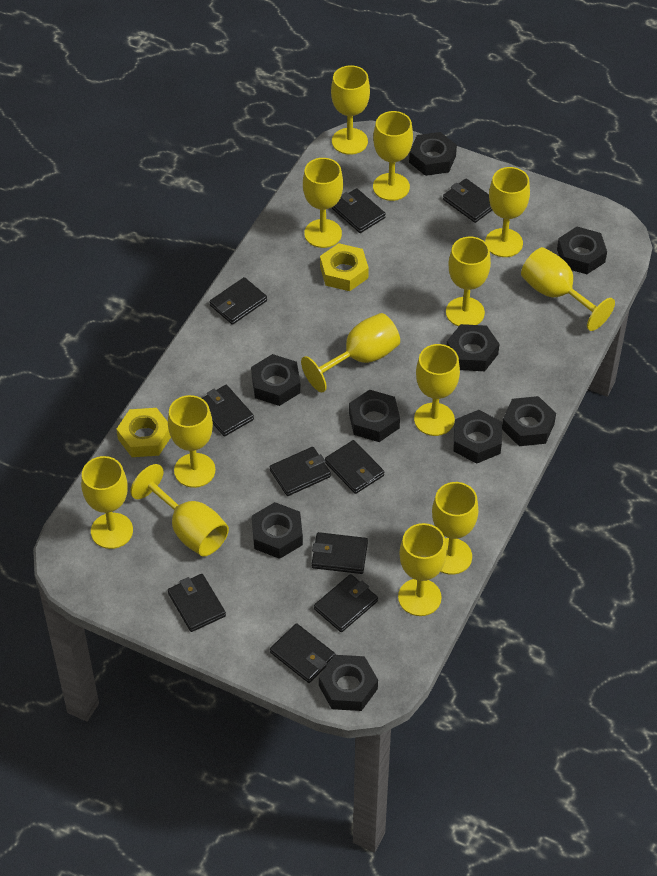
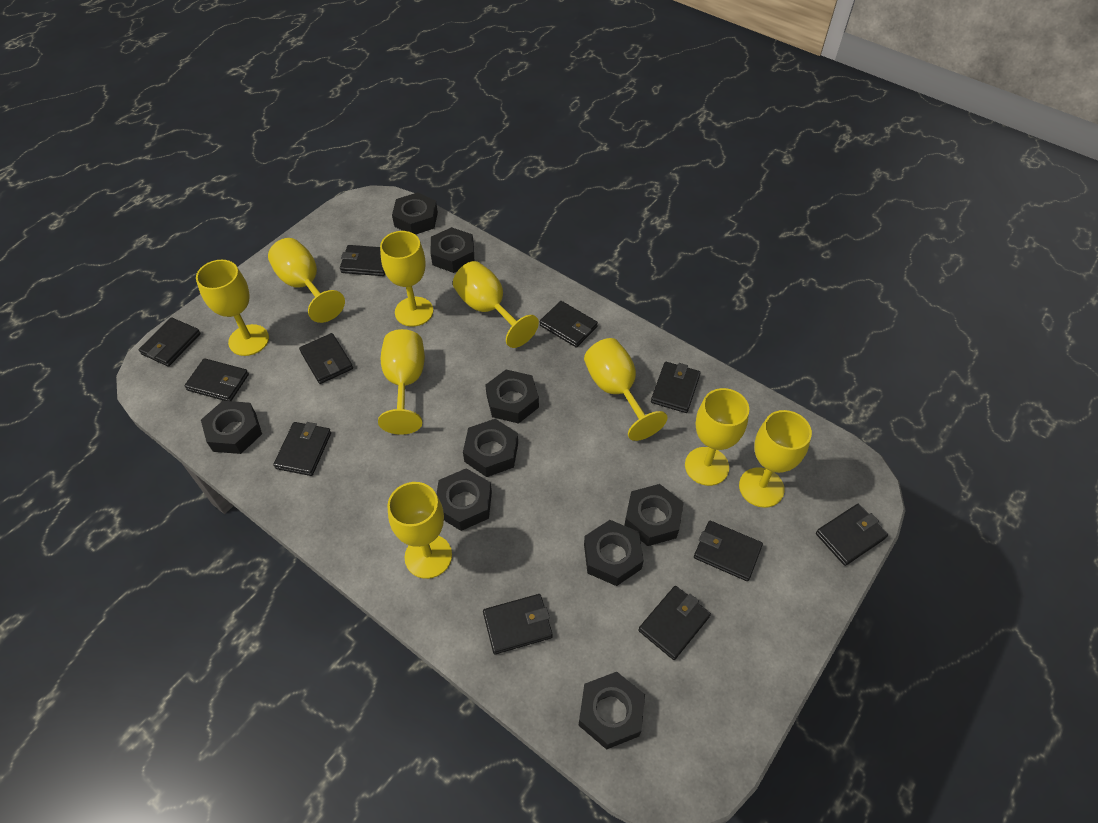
black wallet: 10 -> 11
yellow goblet: 13 -> 9
yellow nut: 2 -> 0

